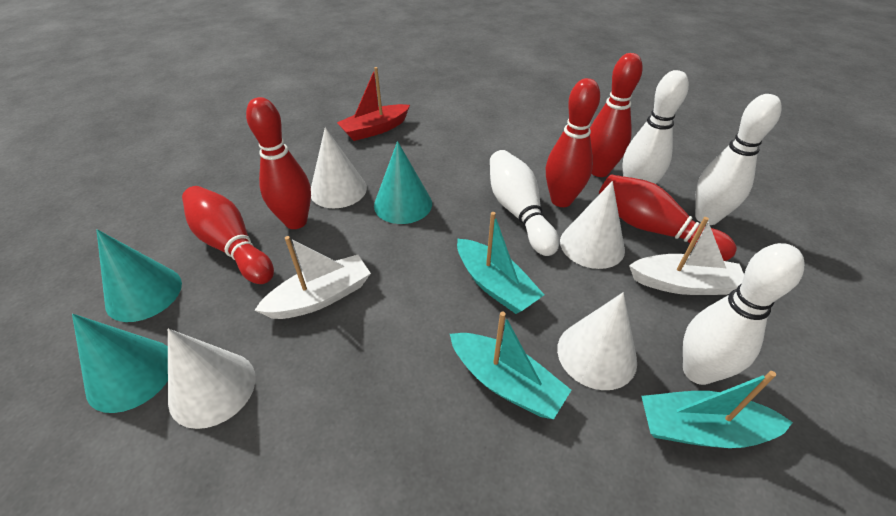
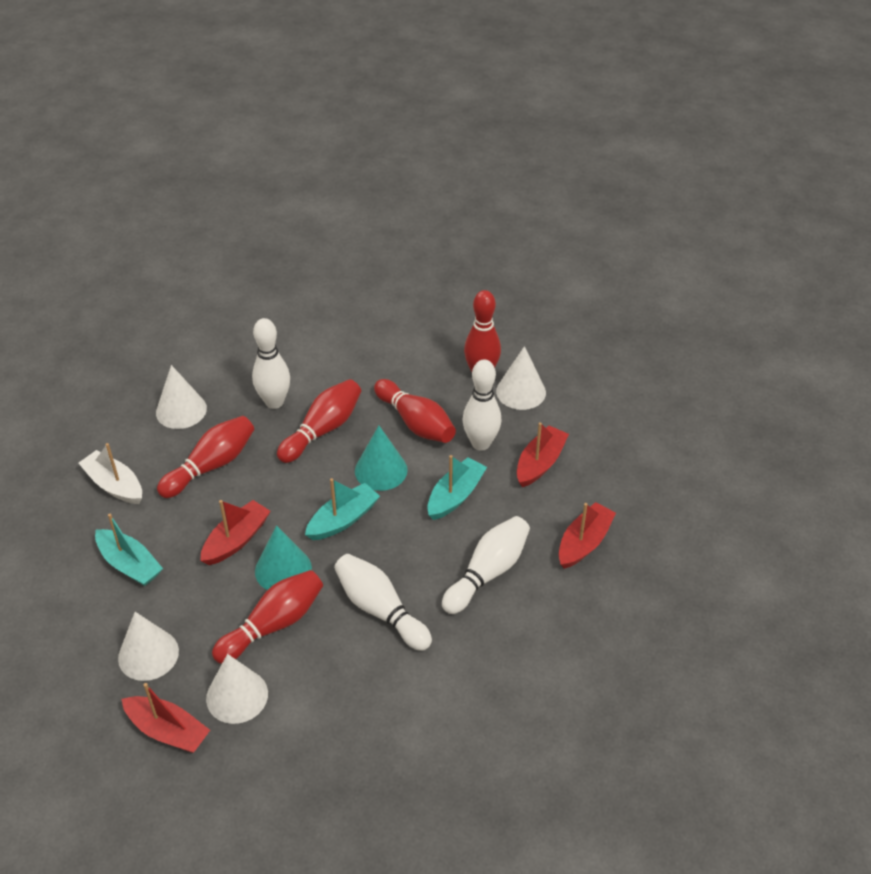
red boat: 1 -> 4
turquoise cone: 3 -> 2
white boat: 2 -> 1

